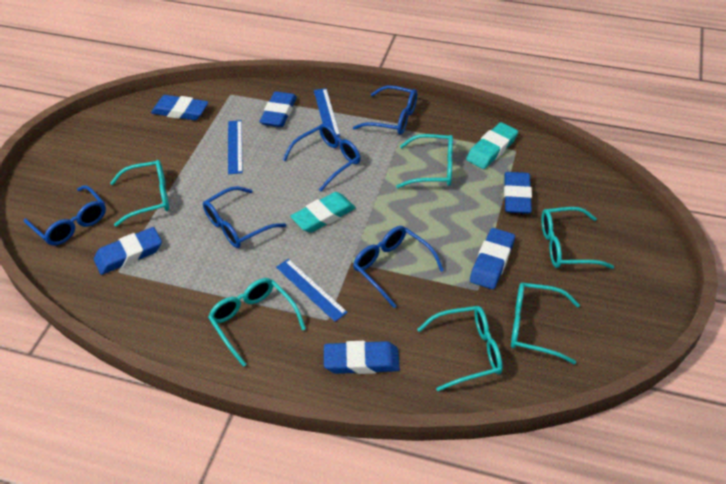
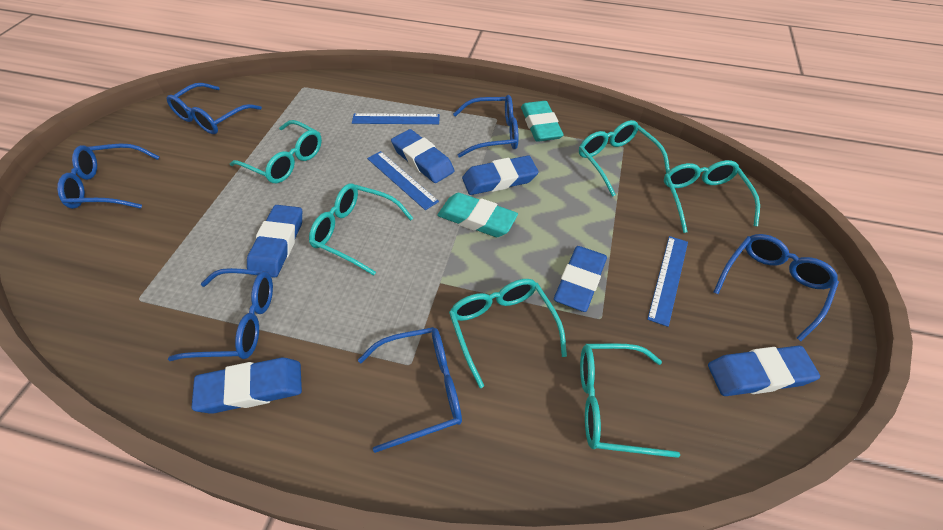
blue glasses: 5 -> 6

